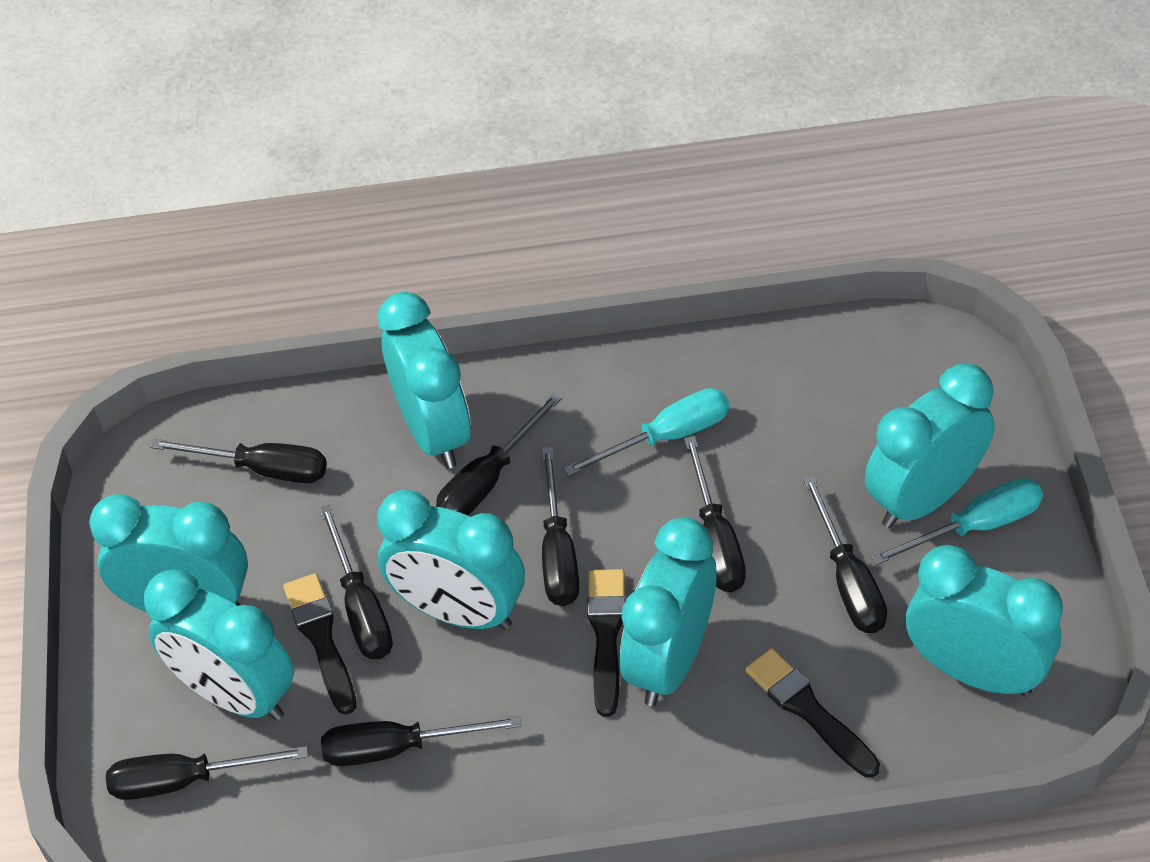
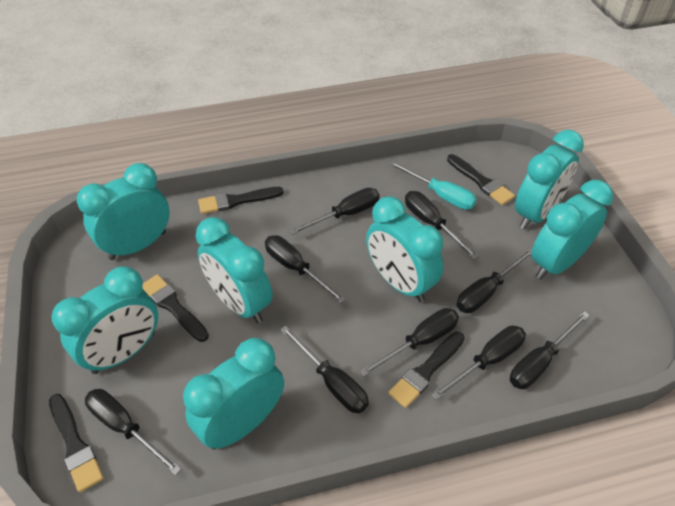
black brush: 3 -> 5
black screwdriver: 8 -> 9
turquoise screwdriver: 2 -> 1

